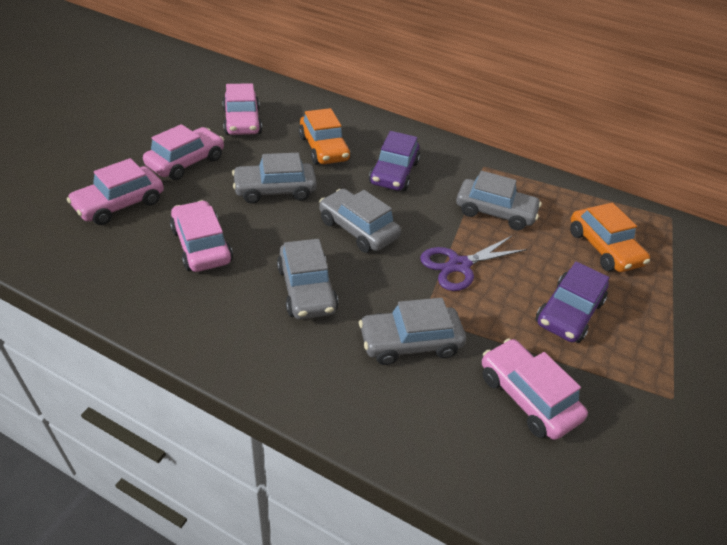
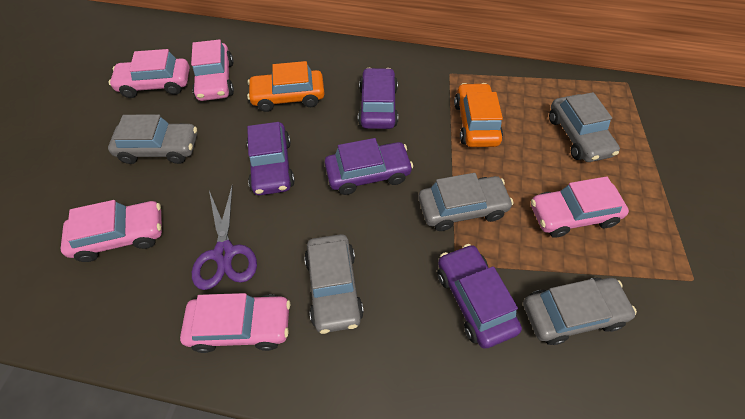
purple car: 2 -> 4

